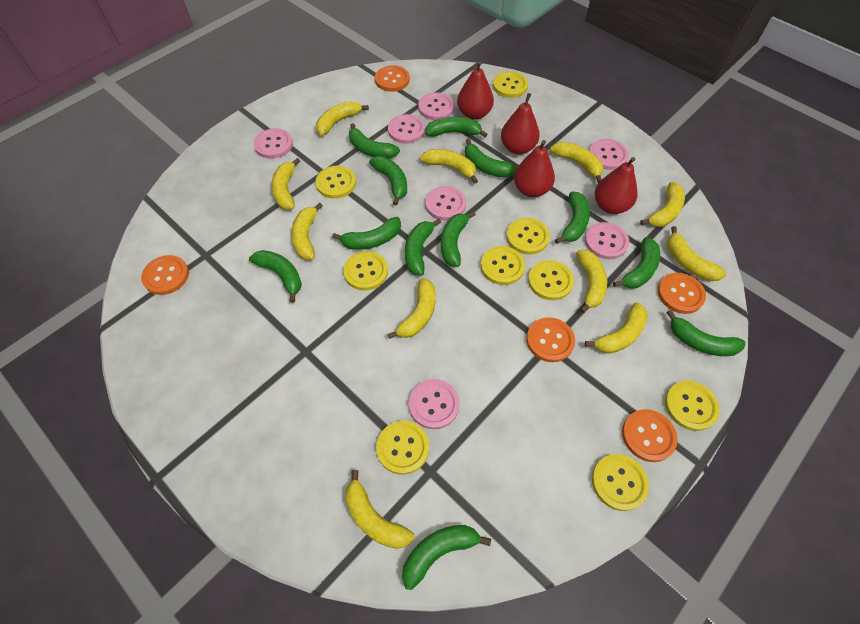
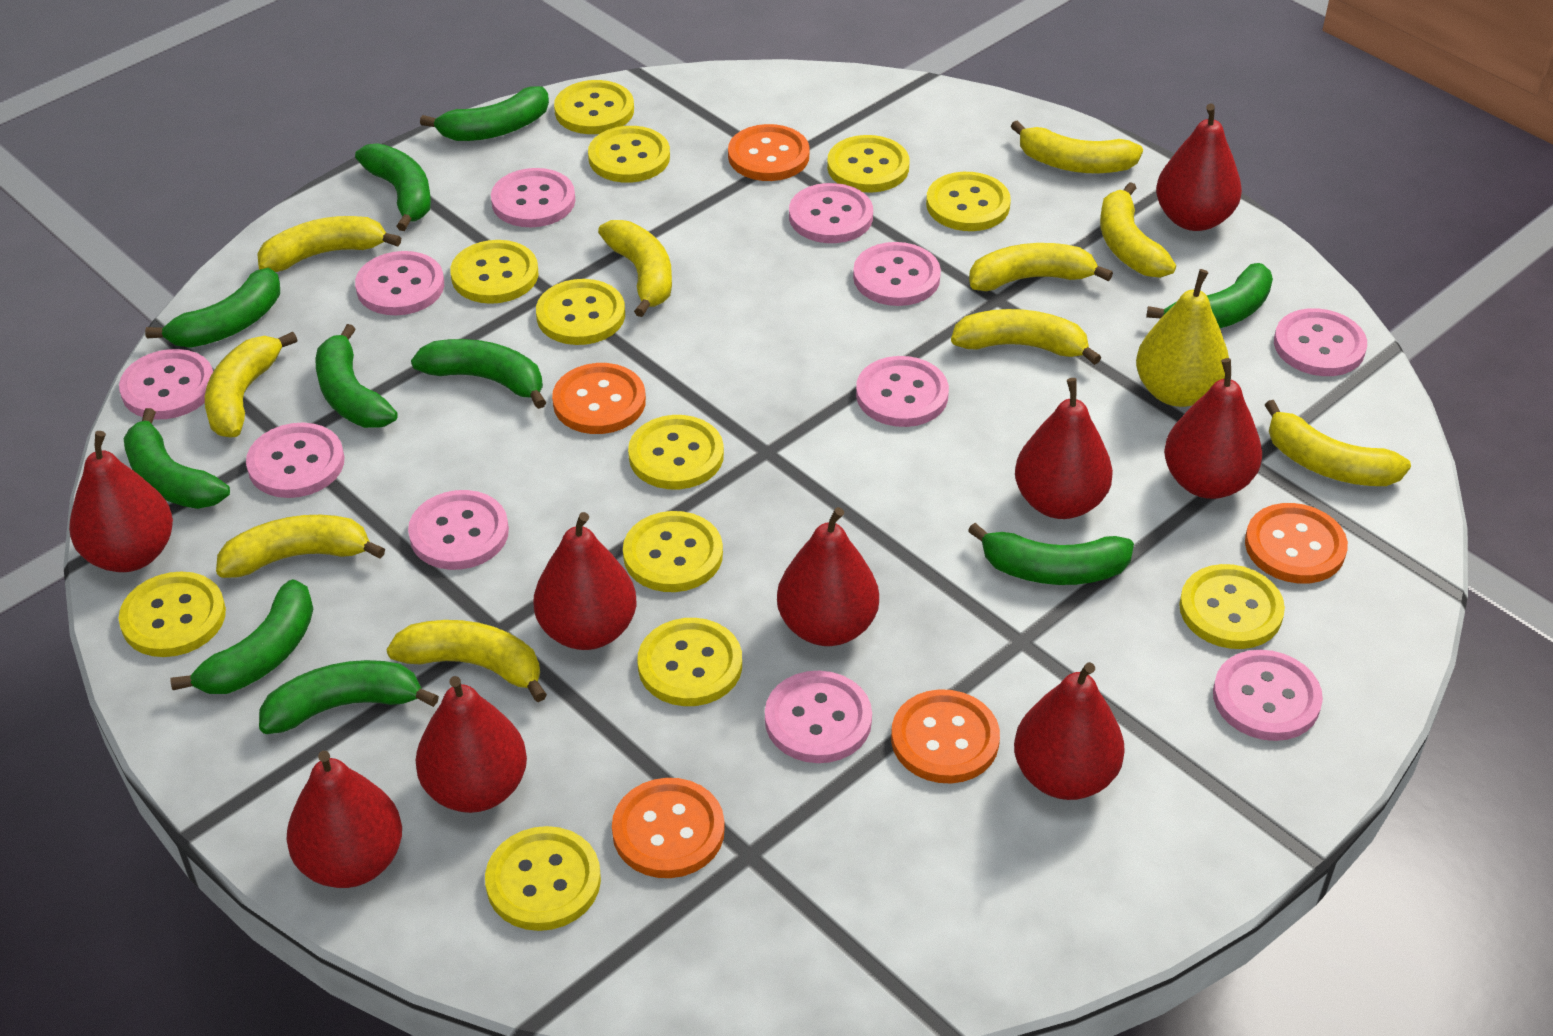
green banana: 12 -> 10
pink button: 7 -> 11
red pear: 4 -> 9
yellow banana: 11 -> 10
yellow button: 9 -> 12
yellow pear: 0 -> 1

